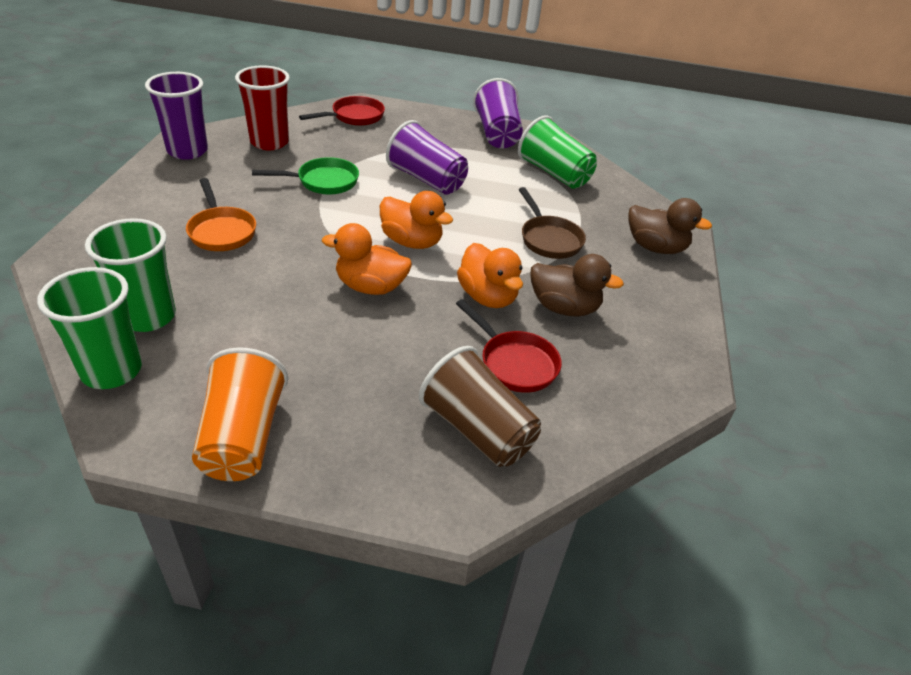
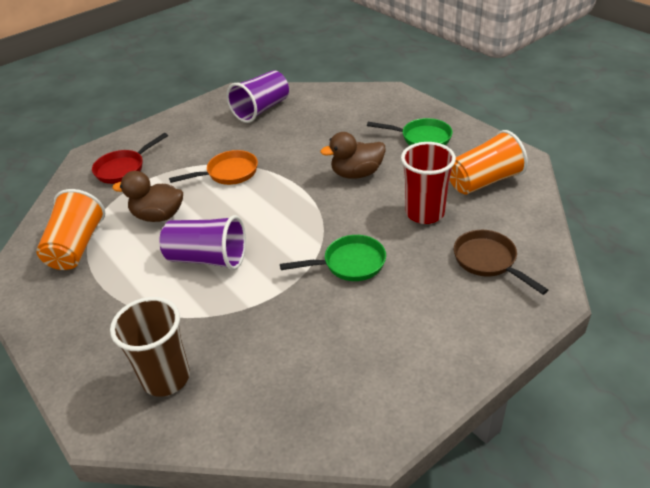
green cup: 3 -> 0
green pan: 1 -> 2
orange cup: 1 -> 2
orange duck: 3 -> 0
purple cup: 3 -> 2
red pan: 2 -> 1

